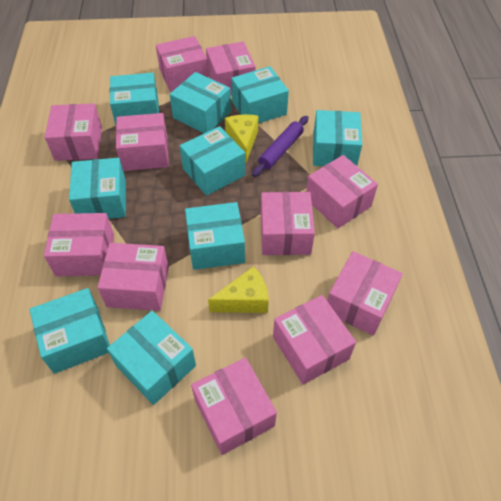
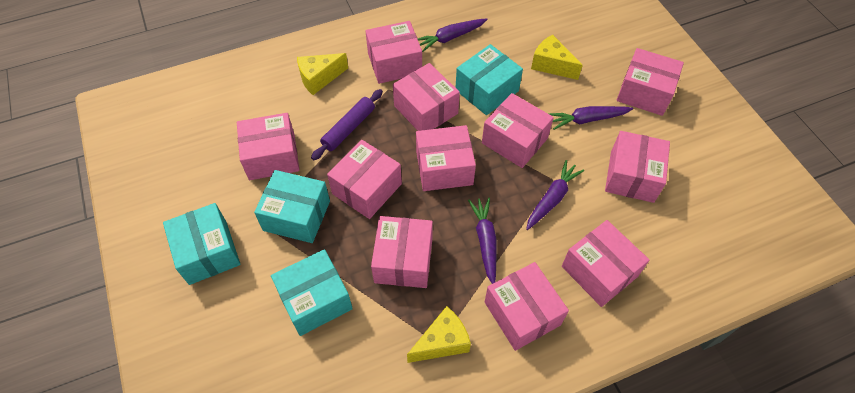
purple carrot: 0 -> 4
turquoise box: 9 -> 4
yellow cheese: 2 -> 3

